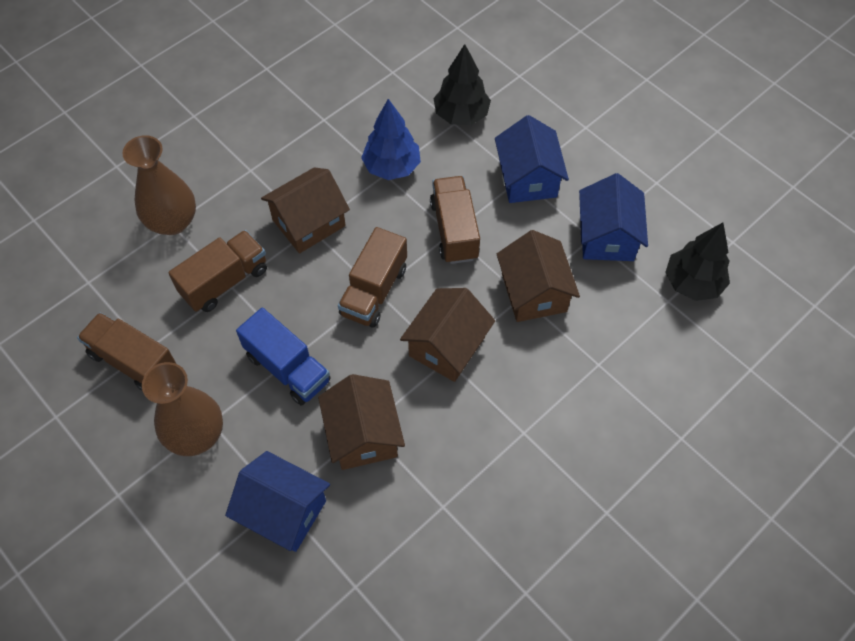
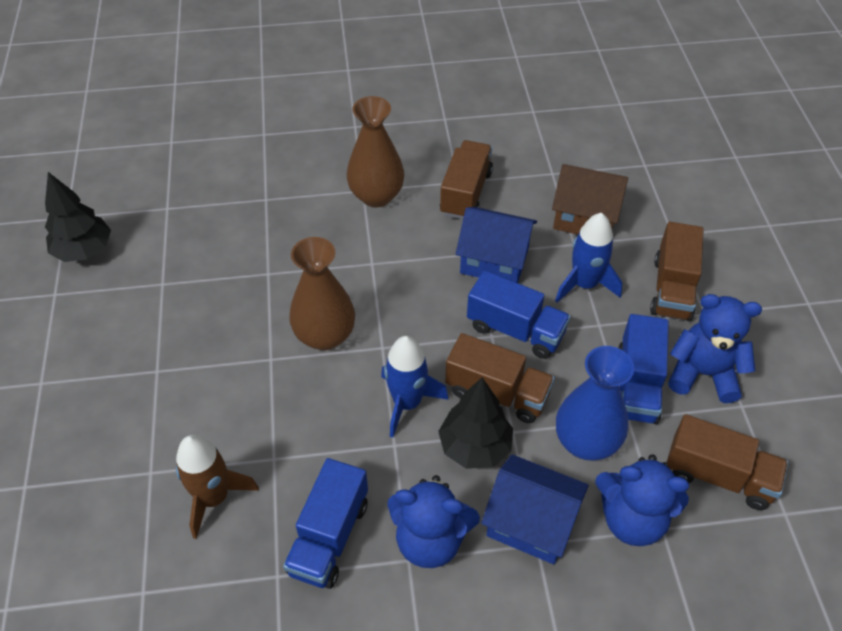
blue house: 3 -> 2
blue rocket: 0 -> 2
blue teddy bear: 0 -> 3
blue tree: 1 -> 0
blue truck: 1 -> 3
blue vase: 0 -> 1
brown house: 4 -> 1
brown rocket: 0 -> 1

